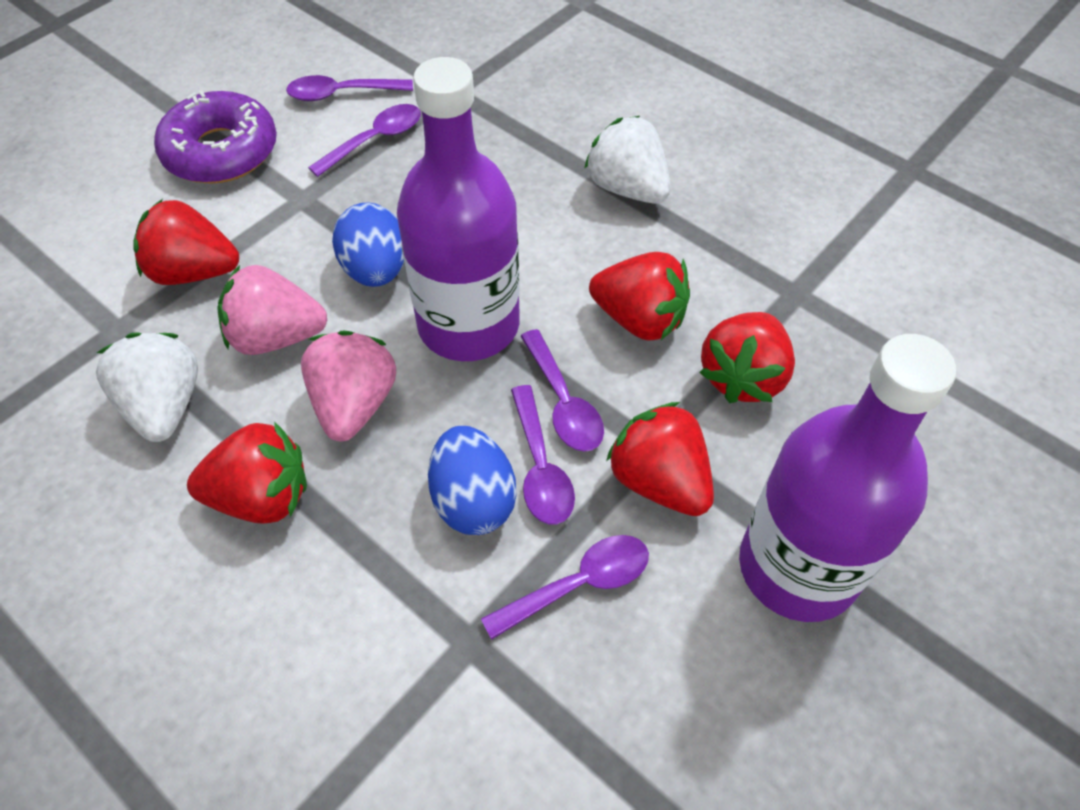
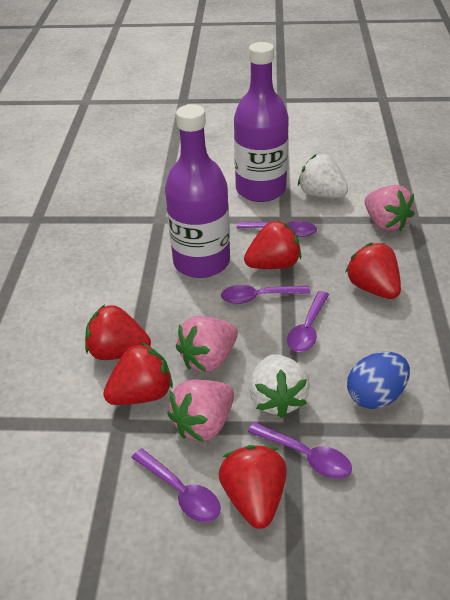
blue egg: 2 -> 1
pink strawberry: 2 -> 3
purple donut: 1 -> 0

